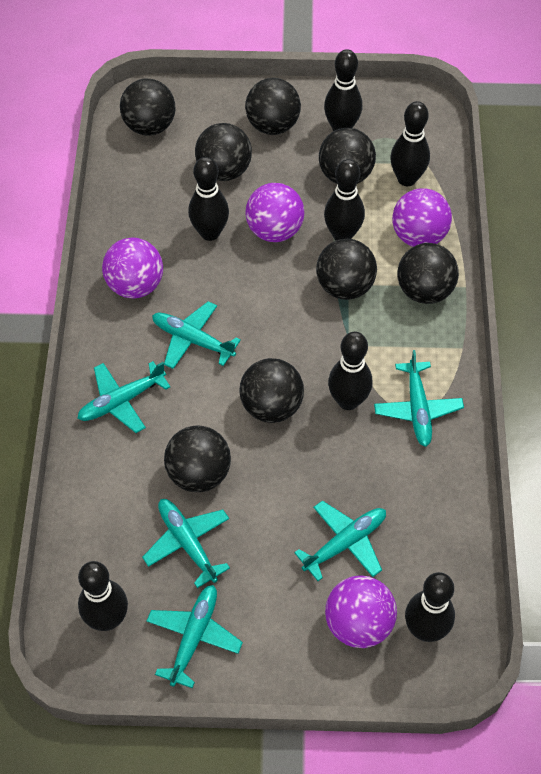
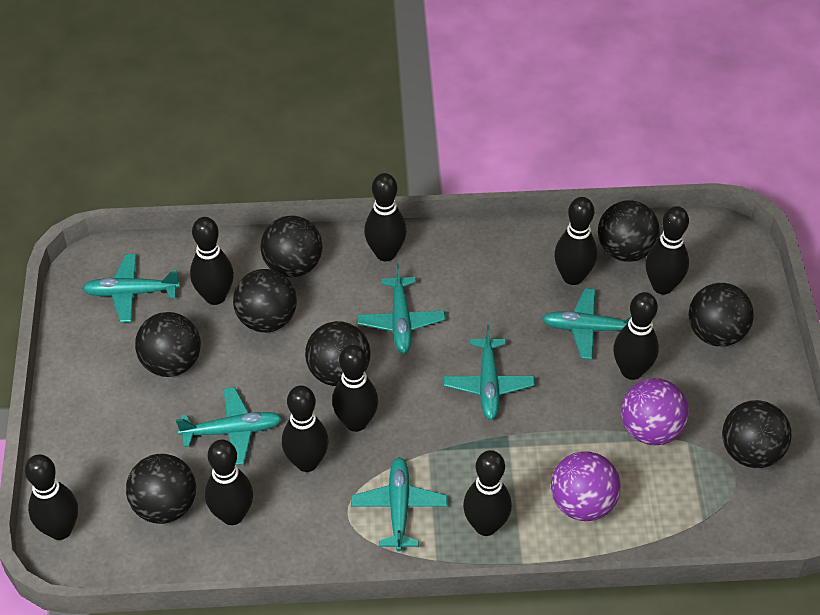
black bowling pin: 7 -> 10
purple ball: 4 -> 2

